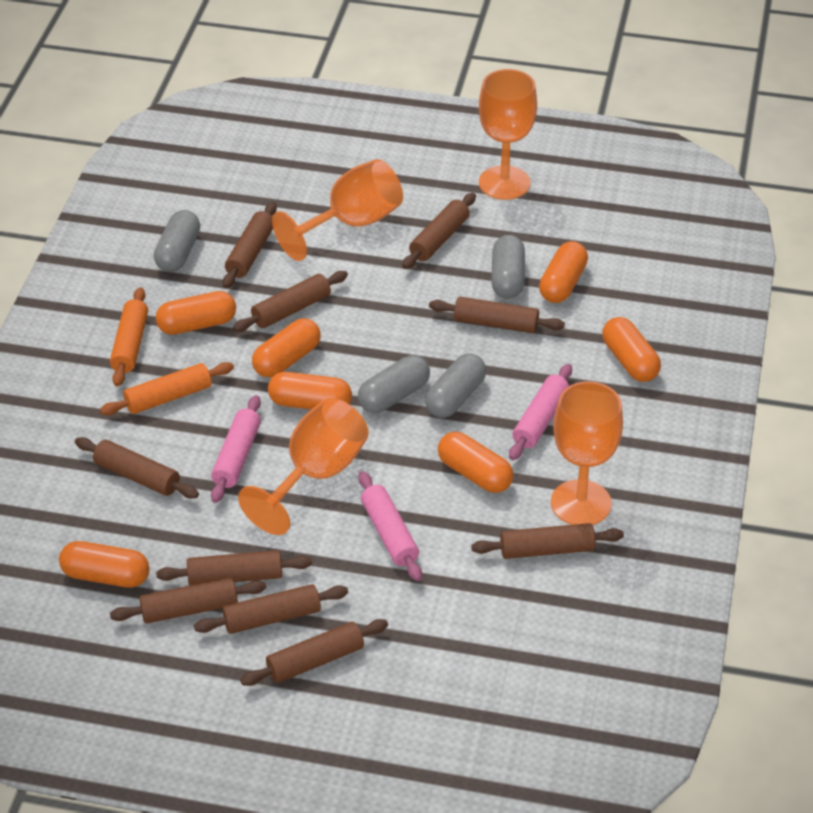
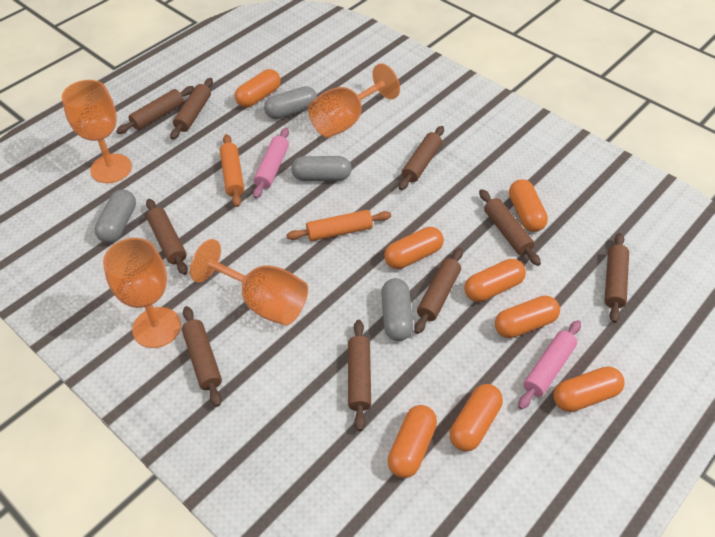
brown rolling pin: 10 -> 9
orange capsule: 7 -> 8
pink rolling pin: 3 -> 2

